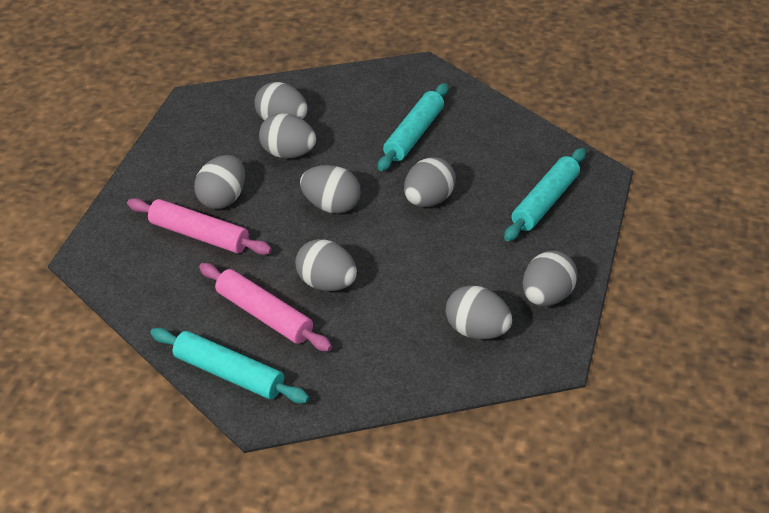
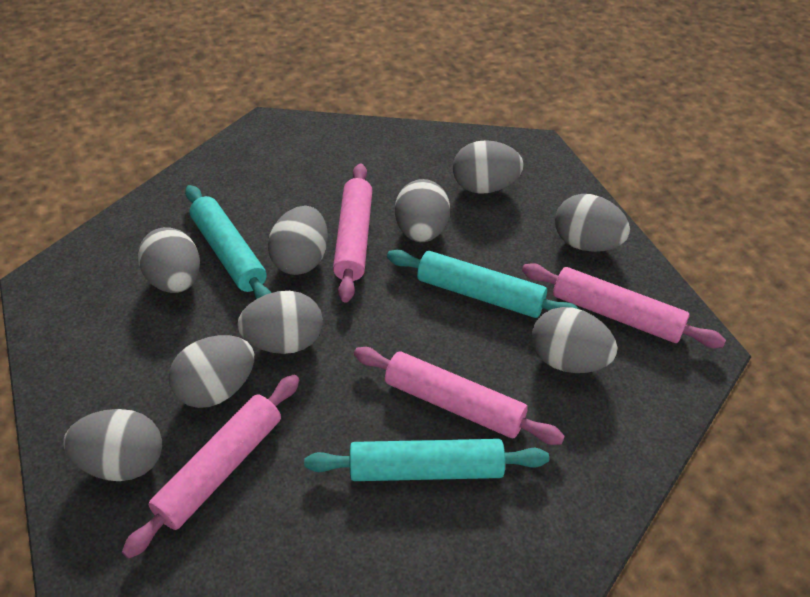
grey egg: 8 -> 9
pink rolling pin: 2 -> 4

